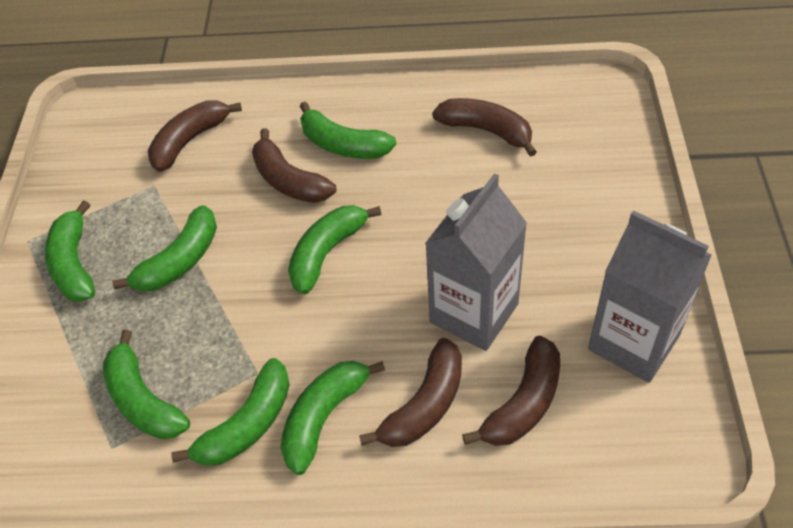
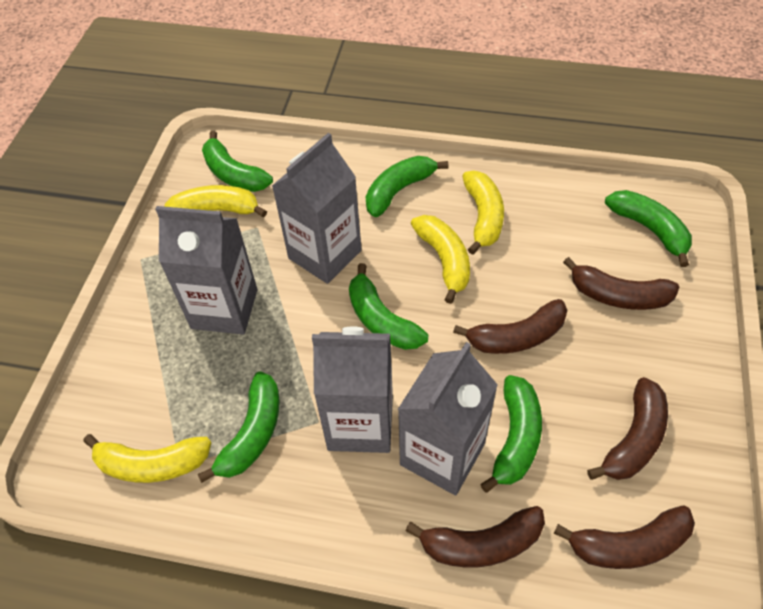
green banana: 7 -> 6
grey carton: 2 -> 4
yellow banana: 0 -> 4

